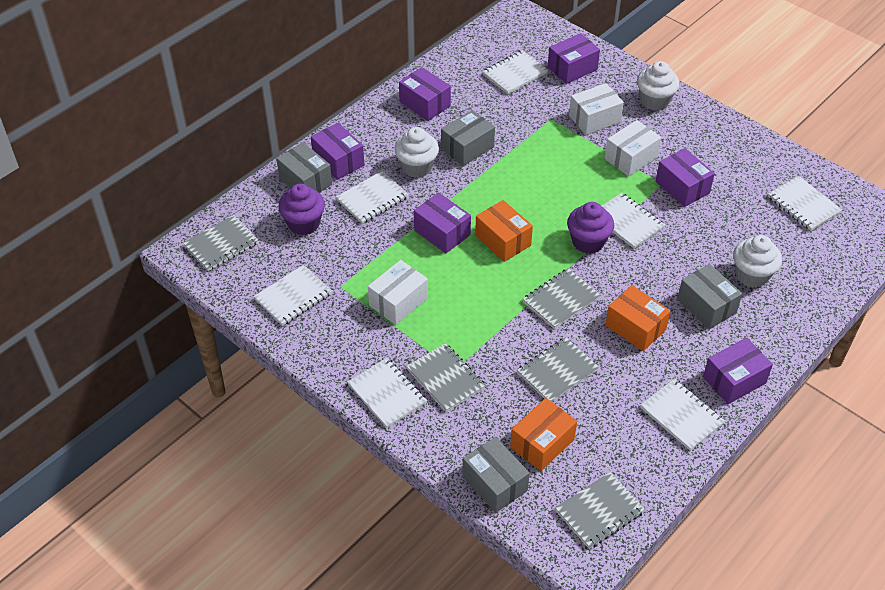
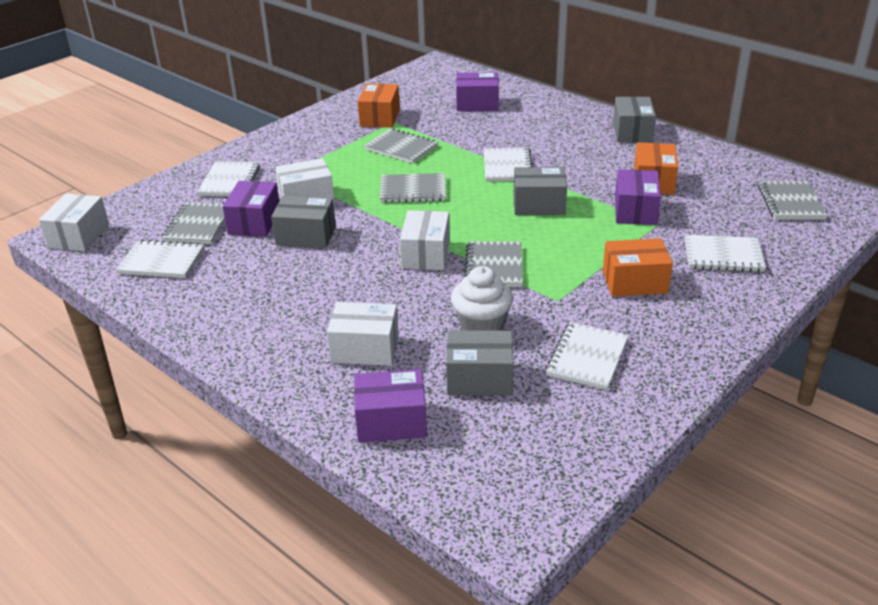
purple box: 6 -> 4
purple cupcake: 2 -> 0
white box: 3 -> 4
white cupcake: 3 -> 1
white notebook: 7 -> 5

